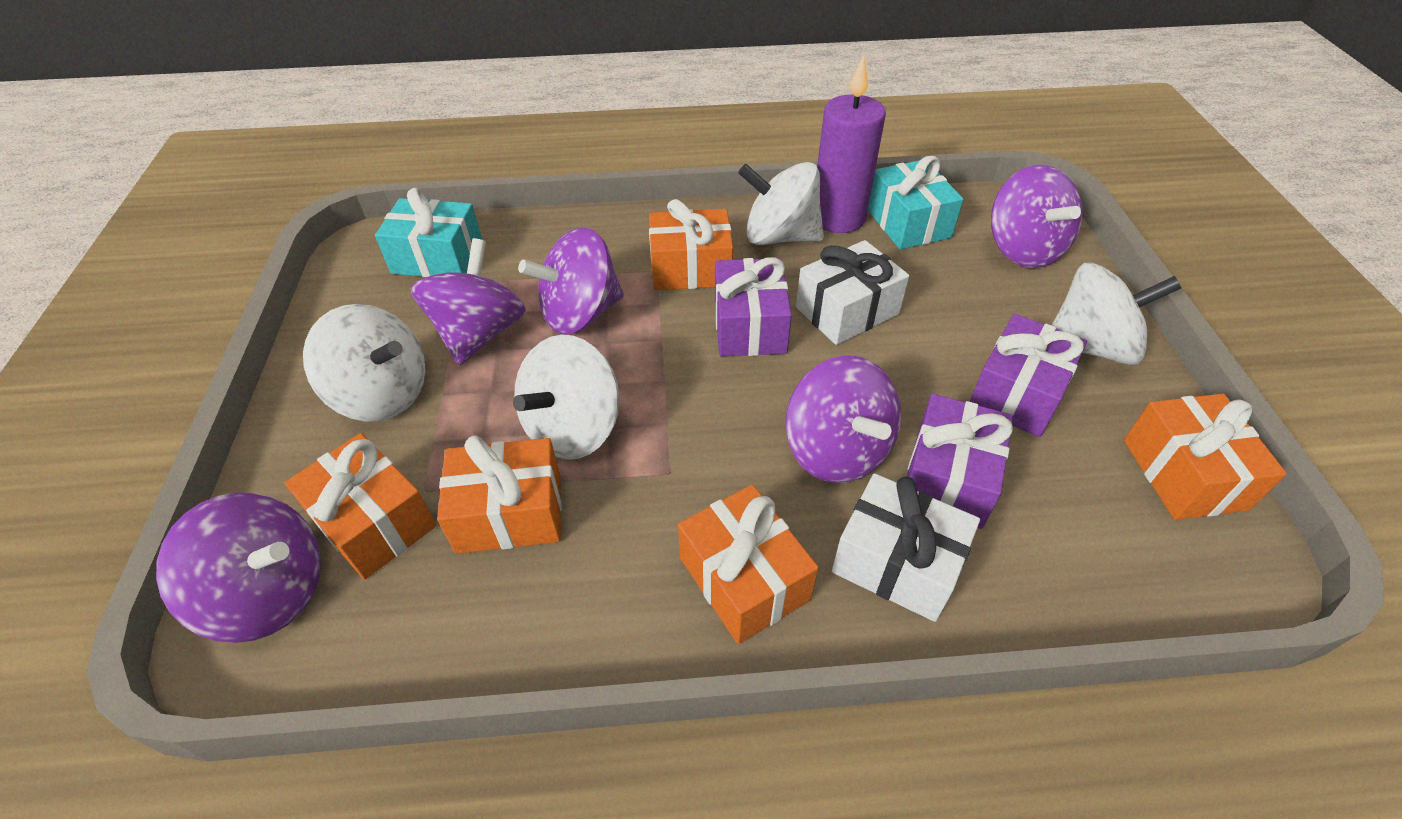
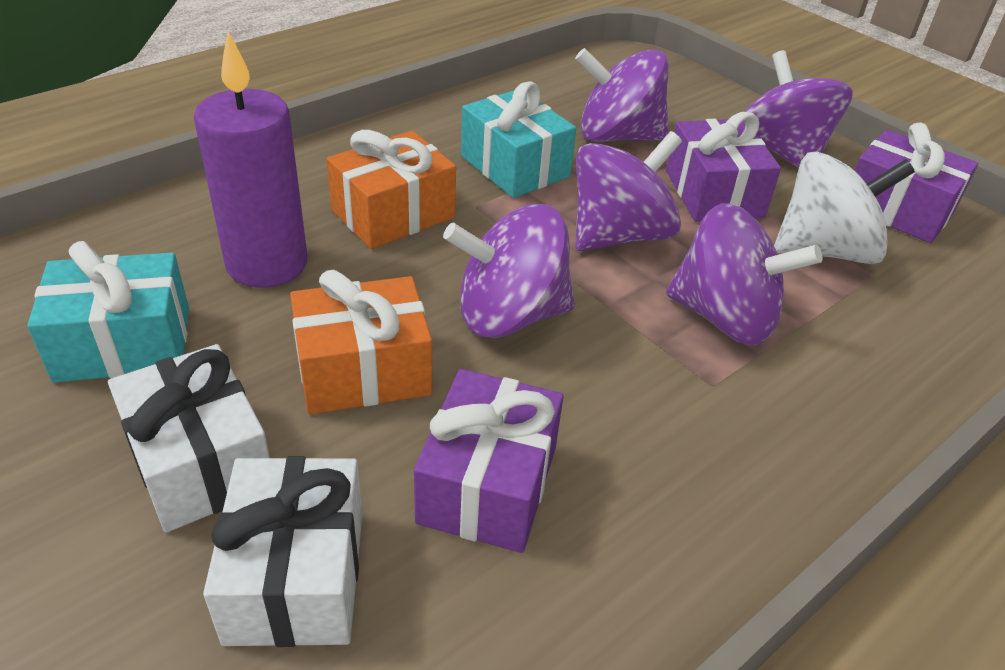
orange gift: 5 -> 2
white spinning top: 4 -> 1

